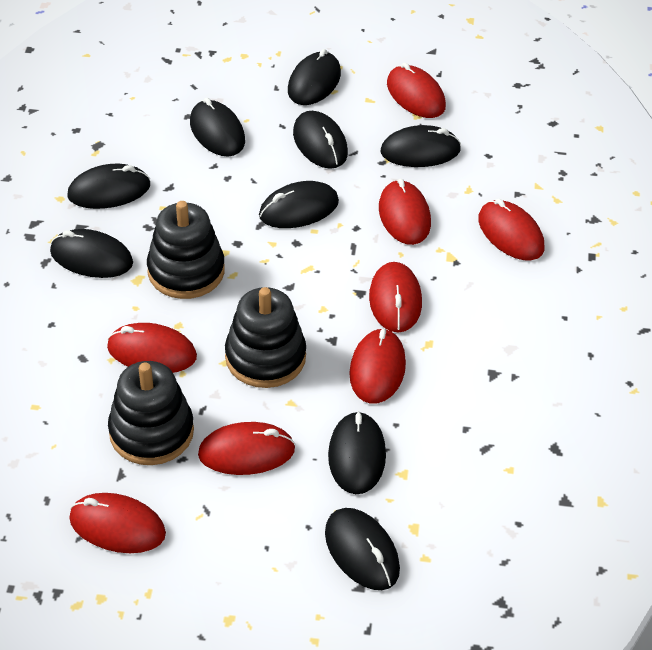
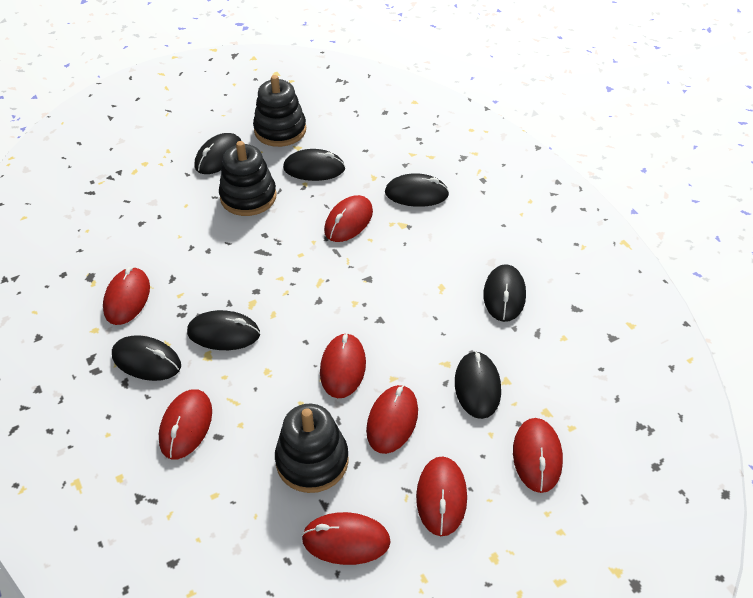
black mouse: 9 -> 7

